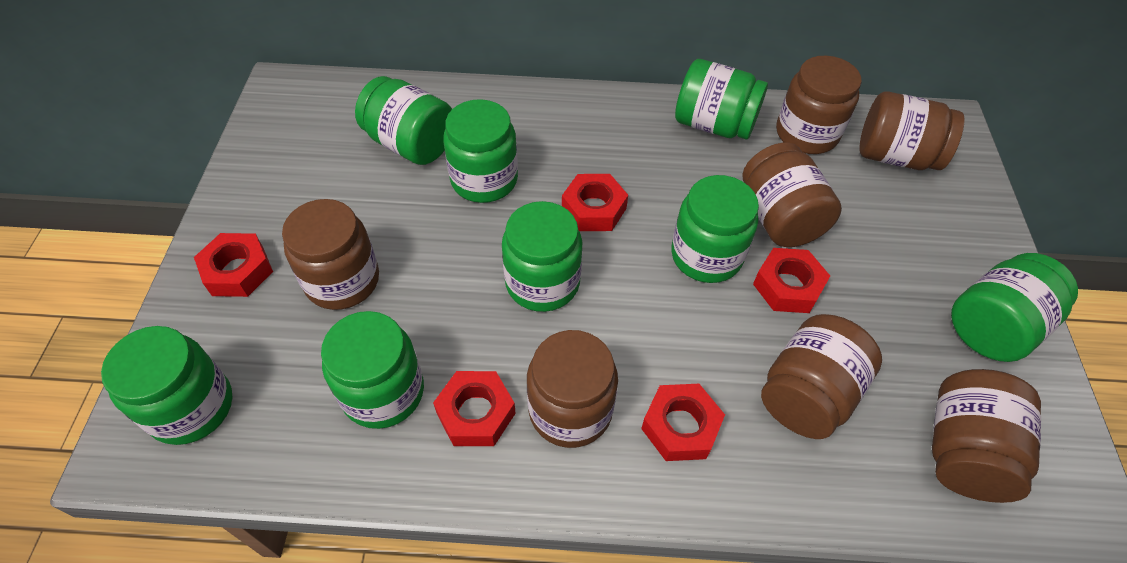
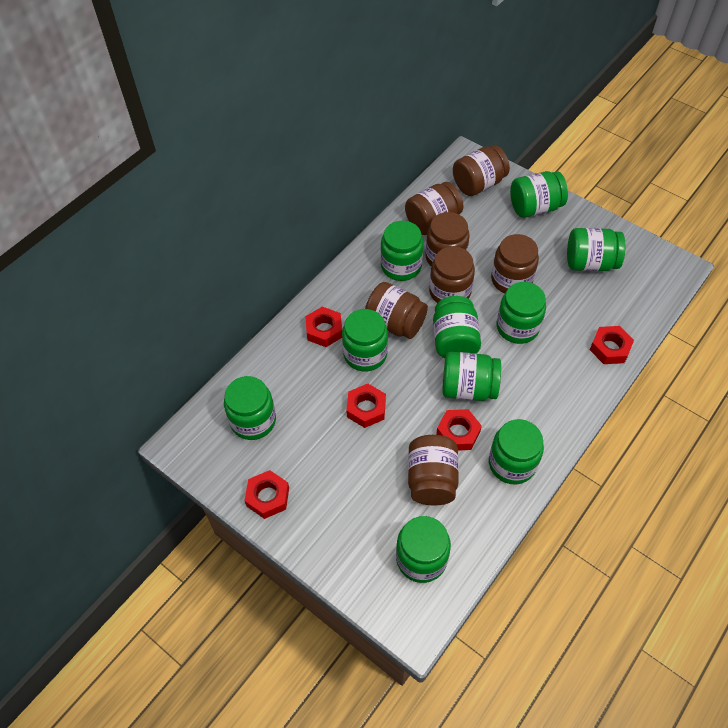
green jar: 8 -> 10

